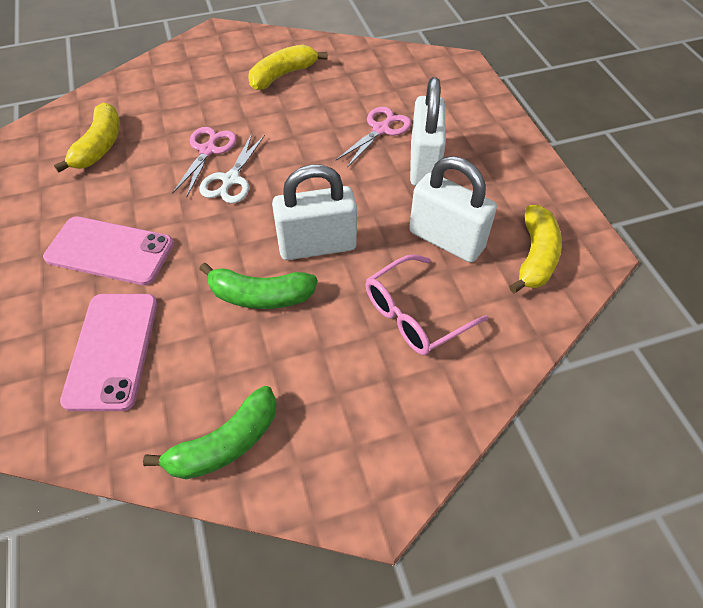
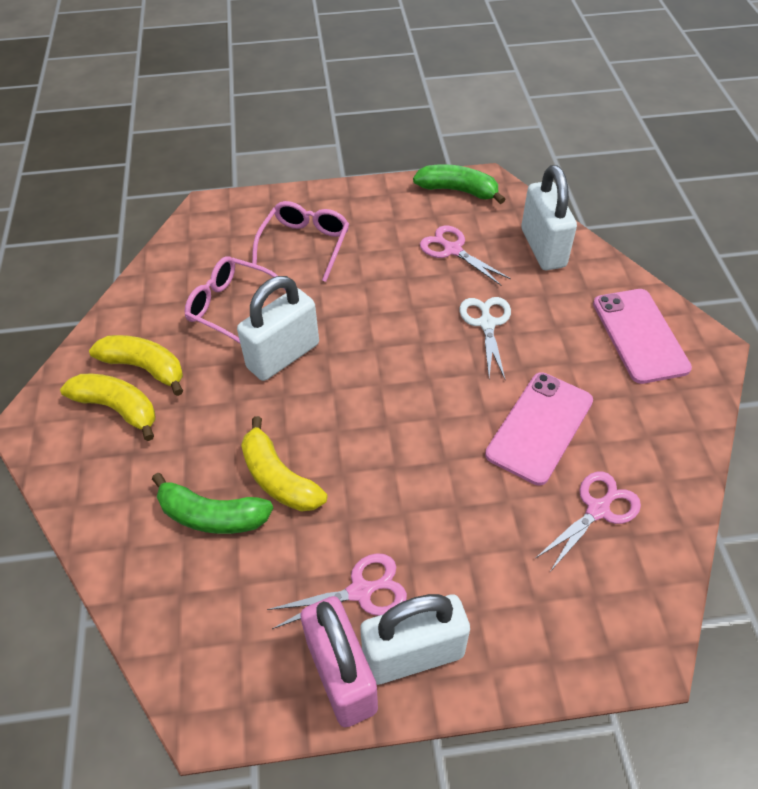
pink glasses: 1 -> 2
pink padlock: 0 -> 1
pink scissors: 2 -> 3

